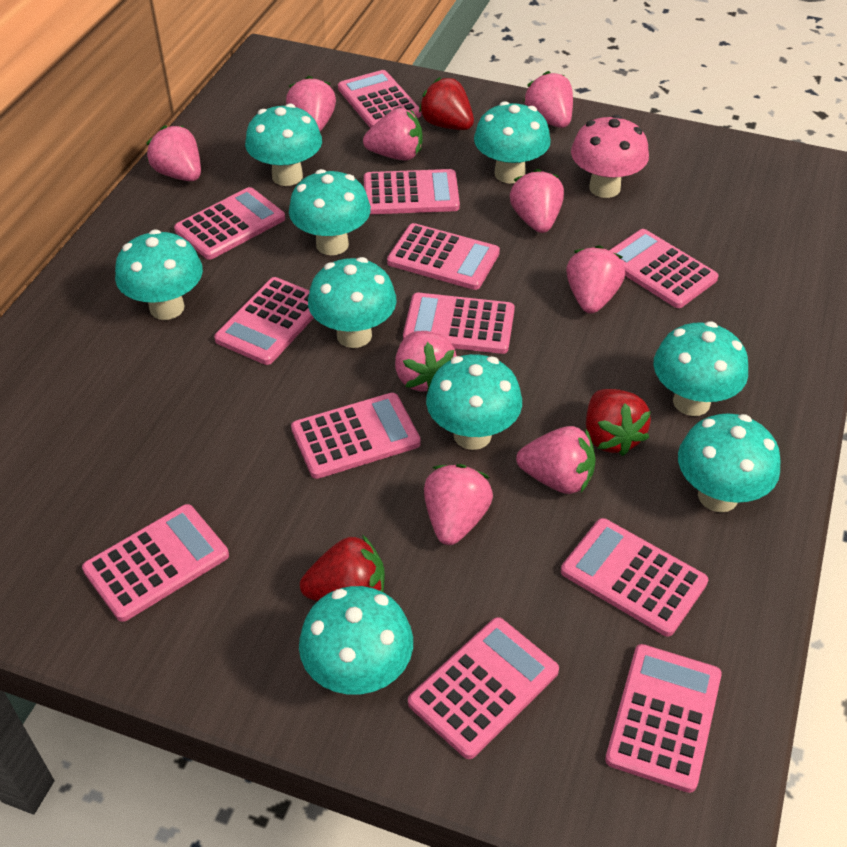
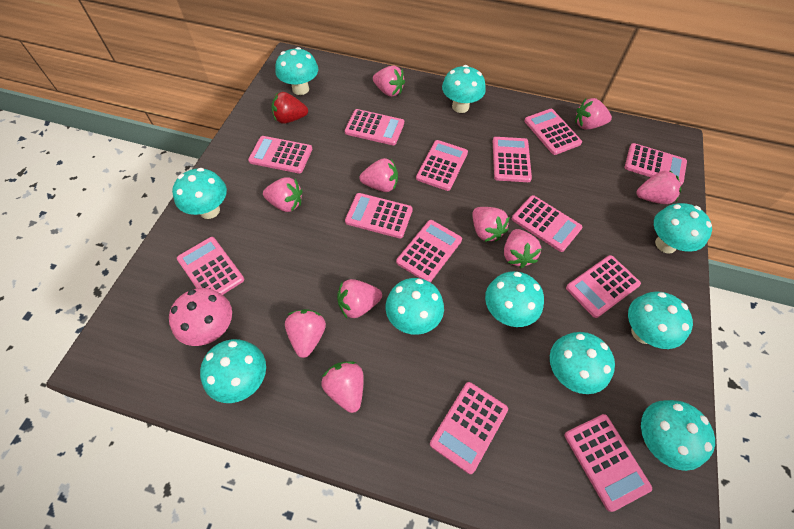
pink calculator: 12 -> 13
pink strawberry: 9 -> 10
red strawberry: 3 -> 1
turquoise mushroom: 9 -> 10

